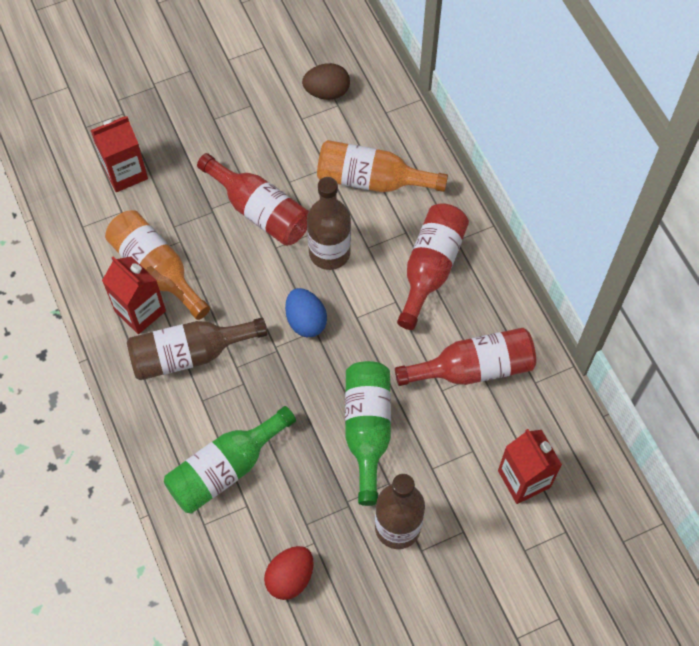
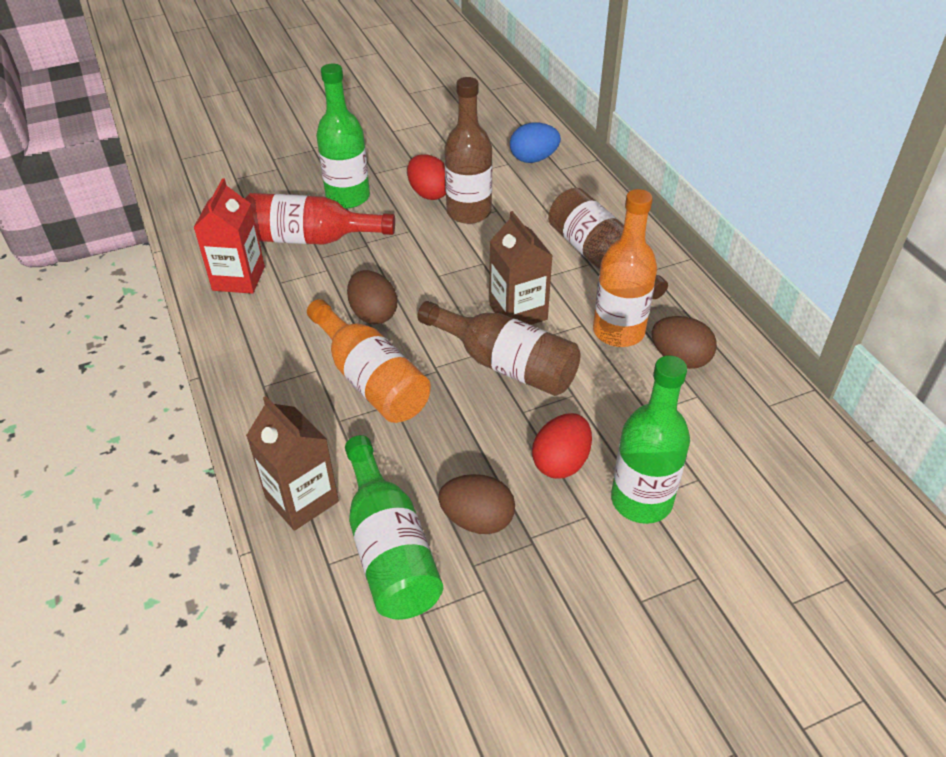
brown carton: 0 -> 2
brown egg: 1 -> 3
green bottle: 2 -> 3
red bottle: 3 -> 1
red carton: 3 -> 1
red egg: 1 -> 2

